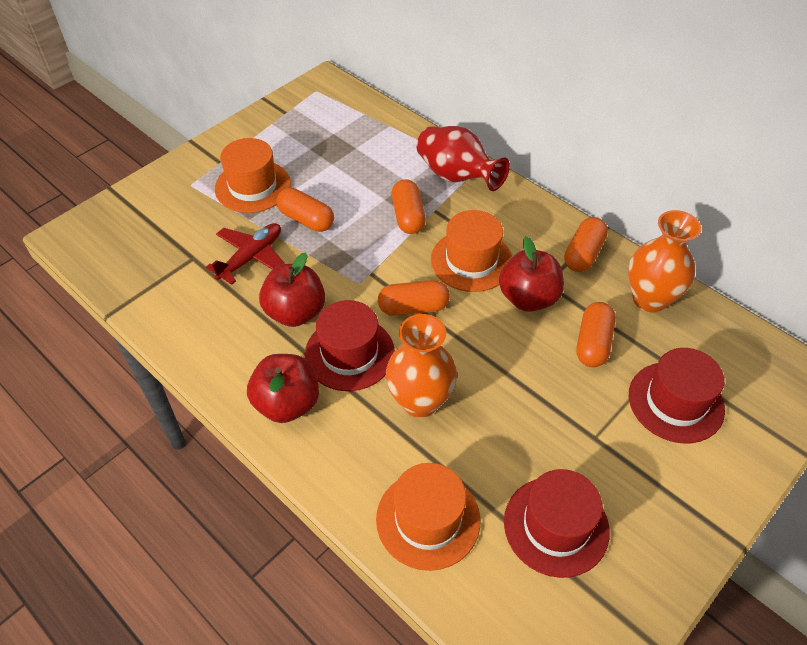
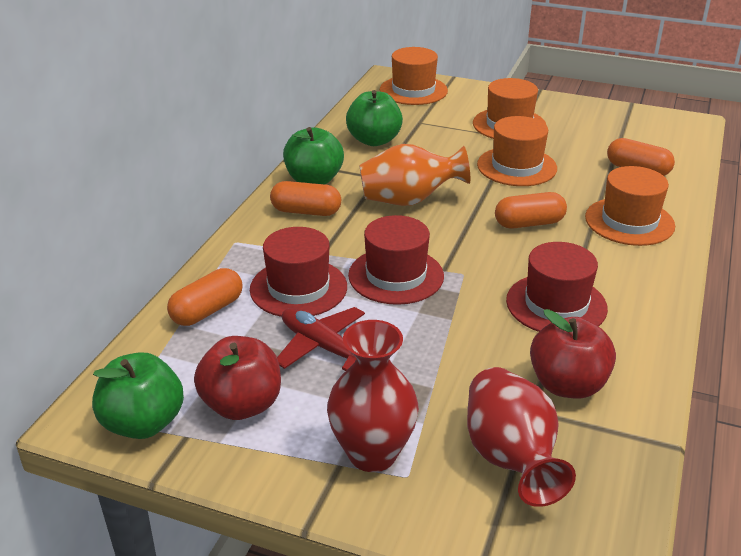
green apple: 0 -> 3
orange capsule: 5 -> 4
orange hat: 3 -> 4
orange vase: 2 -> 1
red apple: 3 -> 2
red vase: 1 -> 2

